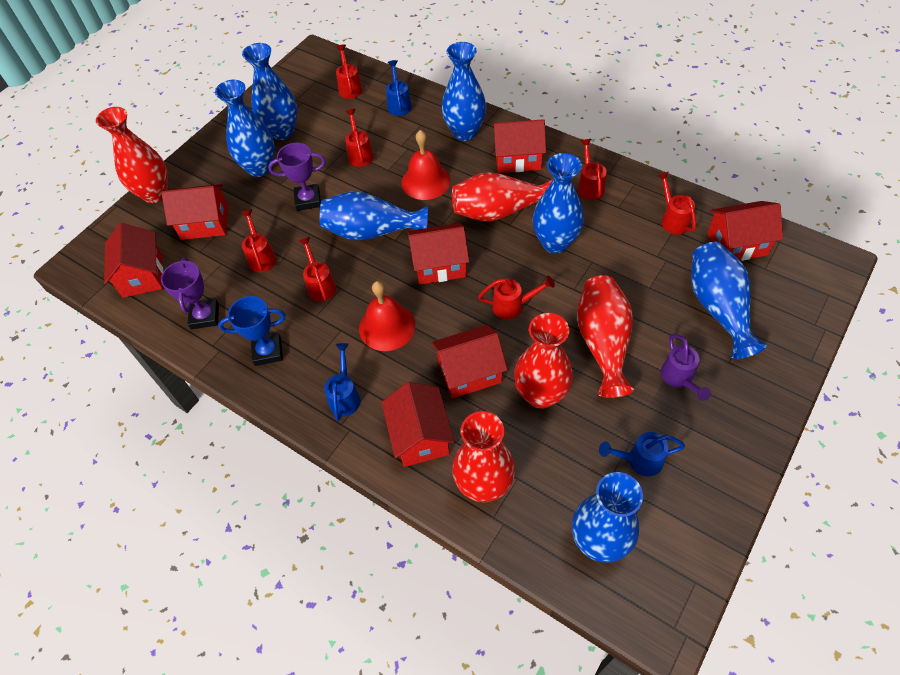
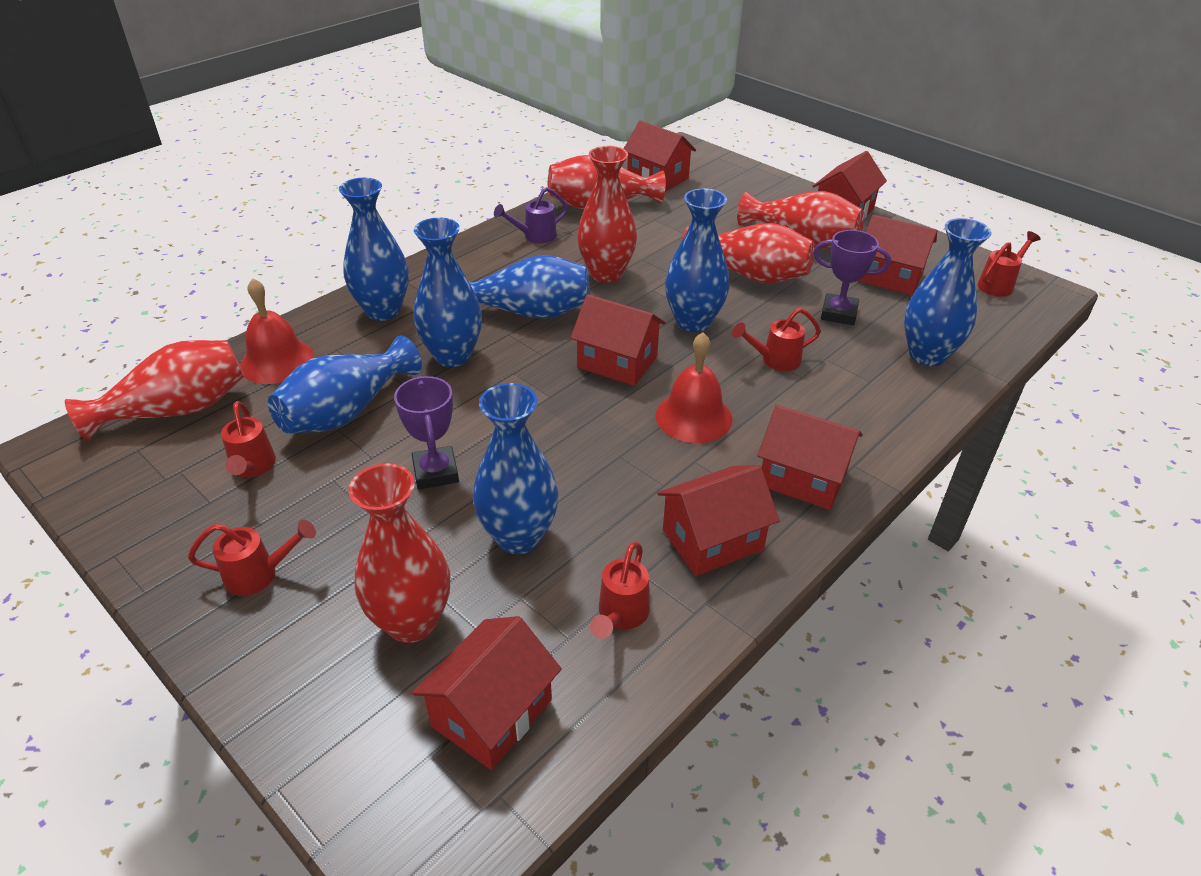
blue trophy: 1 -> 0
blue watering can: 3 -> 0
red vase: 5 -> 6
red watering can: 7 -> 5

